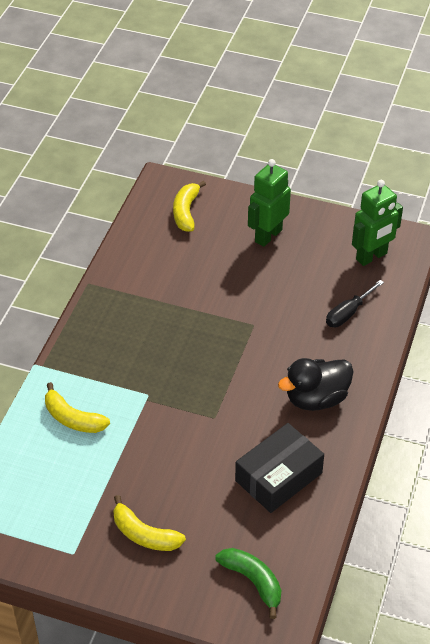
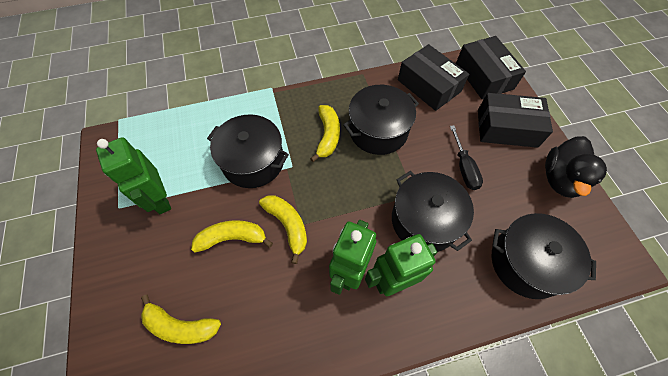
black box: 1 -> 3
black pot: 0 -> 4
green banana: 1 -> 0
green robot: 2 -> 3
yellow banana: 3 -> 4

